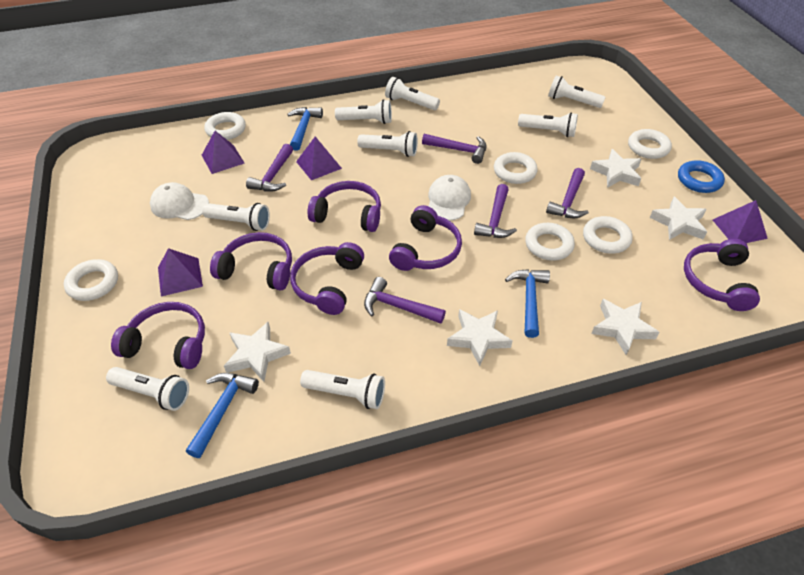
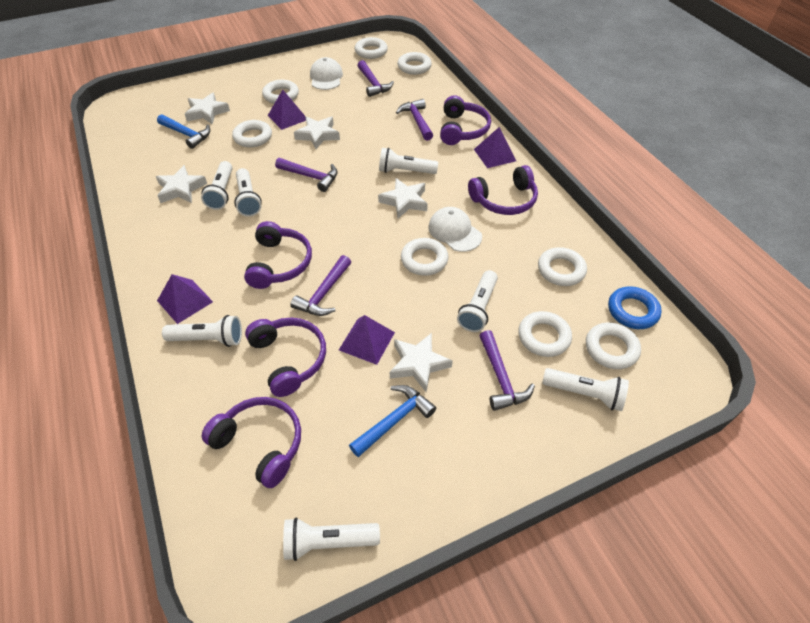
blue hammer: 3 -> 2
purple headphones: 6 -> 5
white flashlight: 8 -> 7
white ring: 6 -> 8

